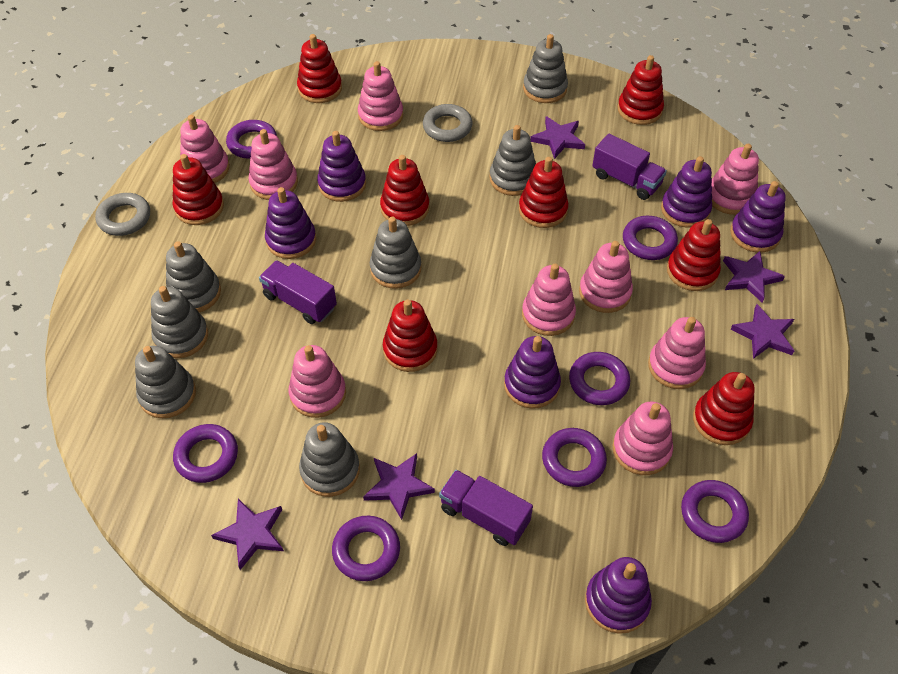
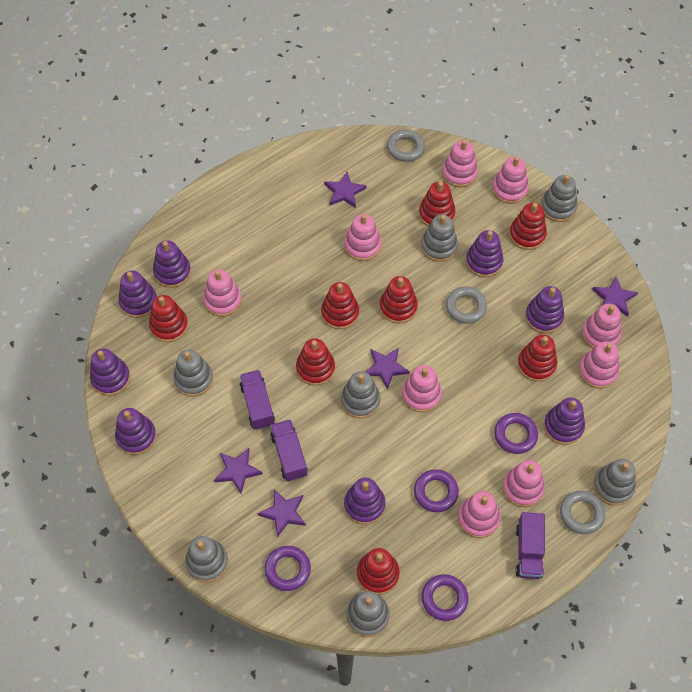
grey ring: 2 -> 3
purple ring: 7 -> 4
purple stacking toy: 6 -> 8

